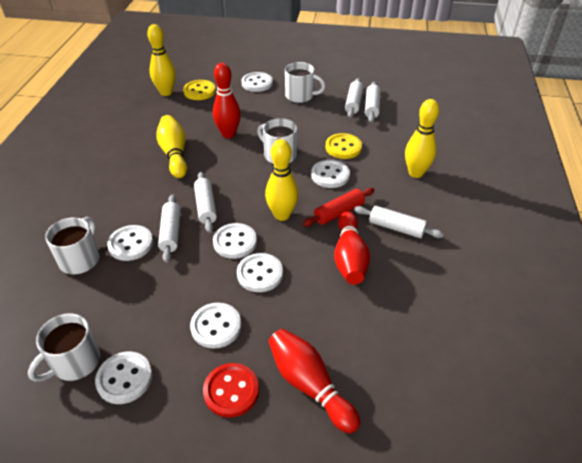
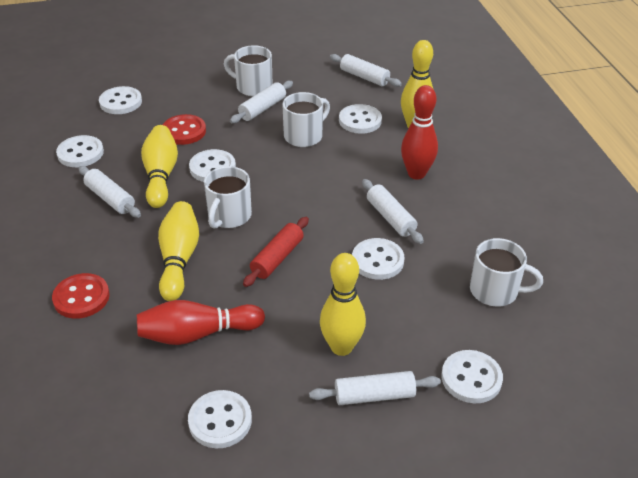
red bowling pin: 3 -> 2
red button: 1 -> 2
yellow button: 2 -> 0

